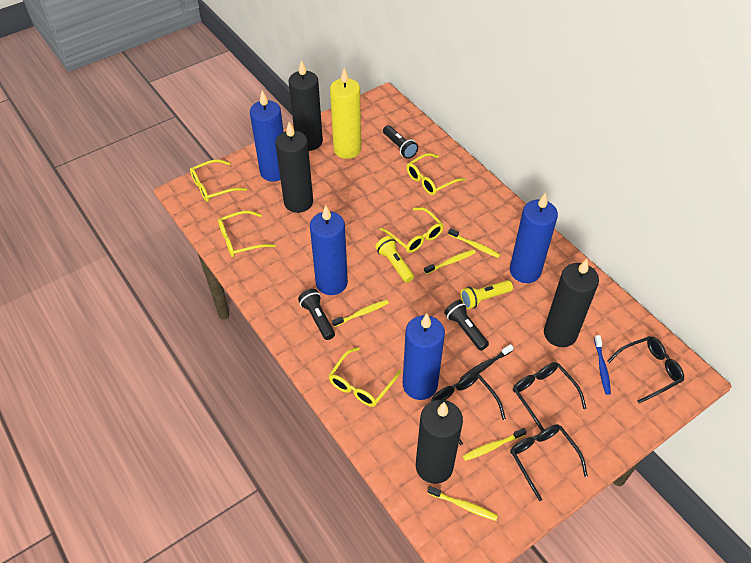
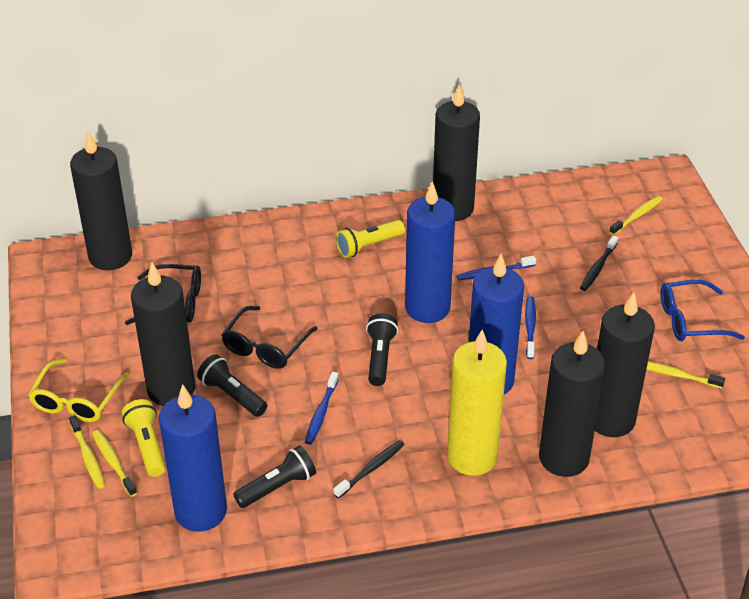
black candle: 4 -> 5
black glasses: 4 -> 2
black toothbrush: 1 -> 2
blue candle: 4 -> 3
blue glasses: 0 -> 1
blue toothbrush: 1 -> 3
yellow glasses: 5 -> 1
yellow toothbrush: 5 -> 4

